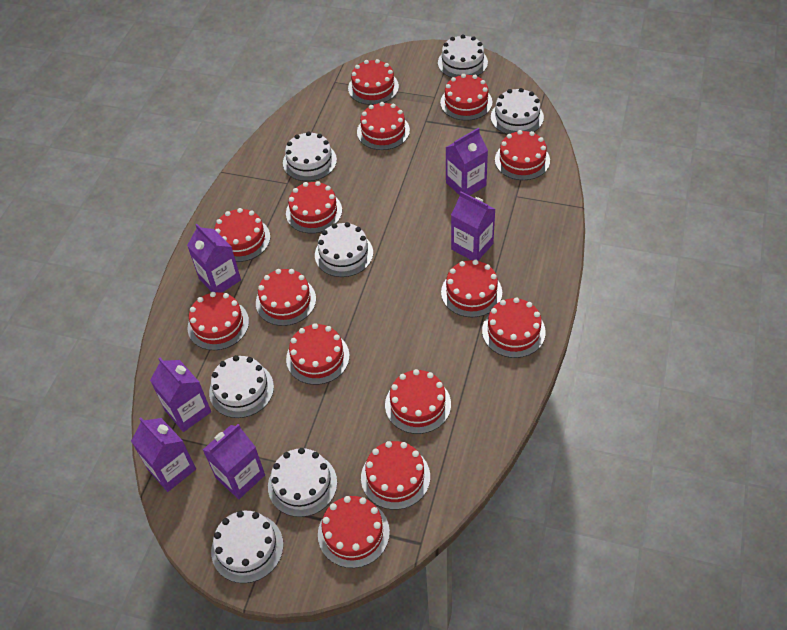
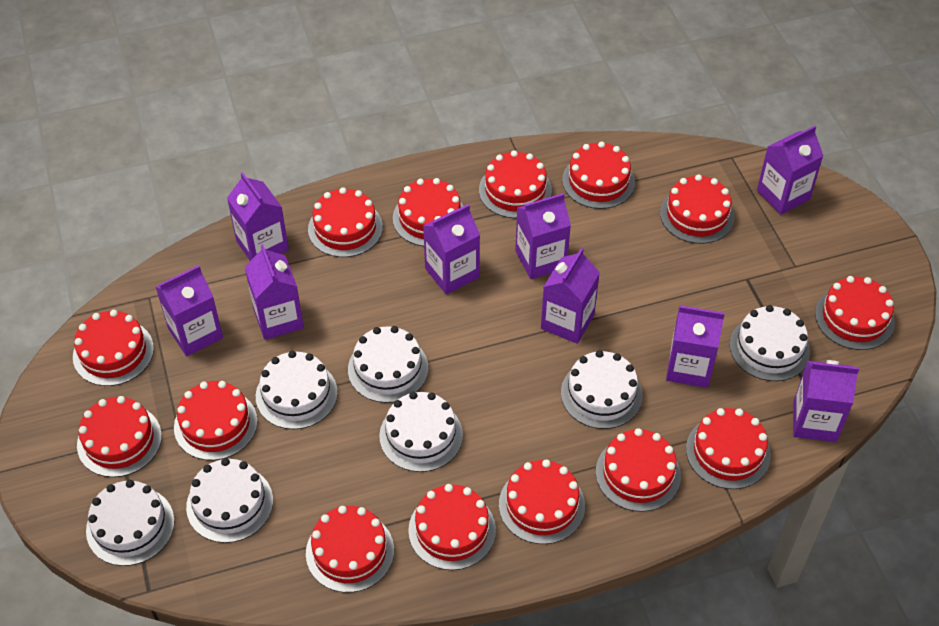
purple carton: 6 -> 9

